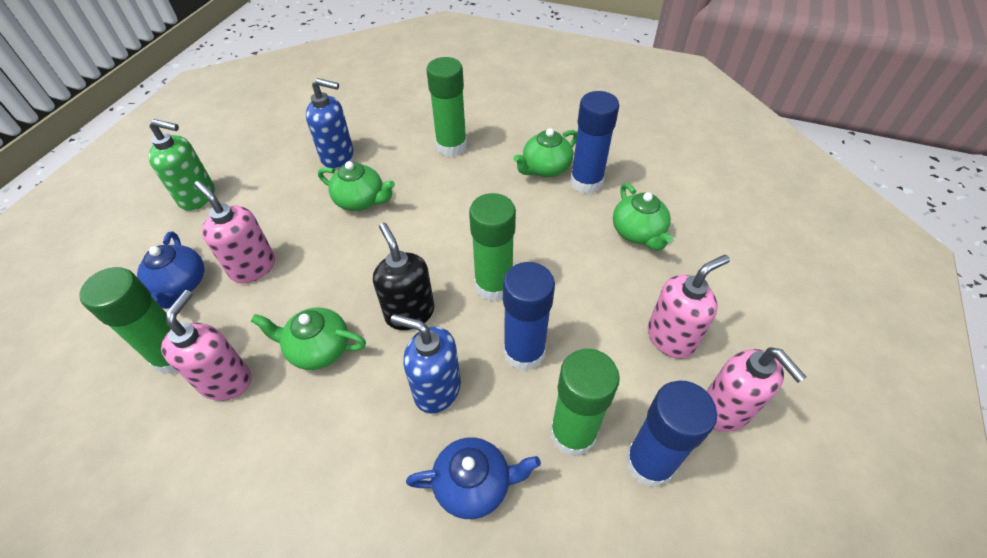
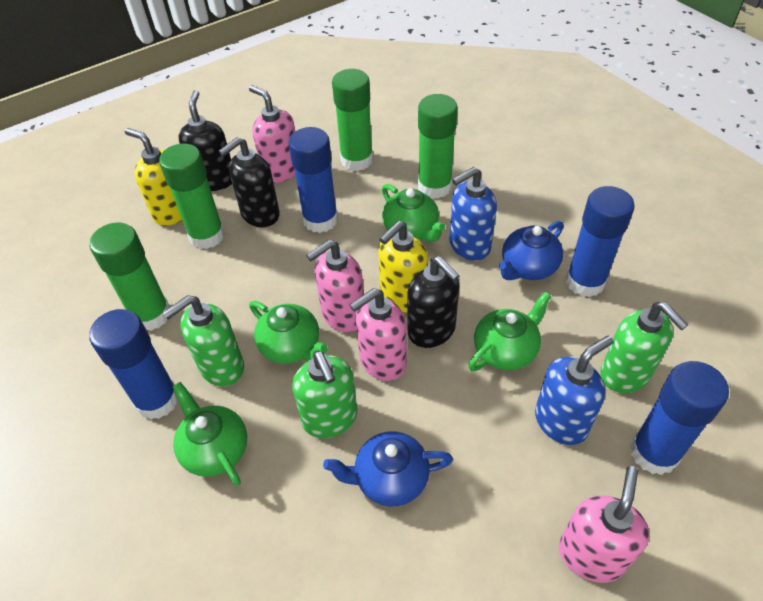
black soap dispenser: 1 -> 3
blue glue stick: 3 -> 4
green soap dispenser: 1 -> 3
yellow soap dispenser: 0 -> 2

